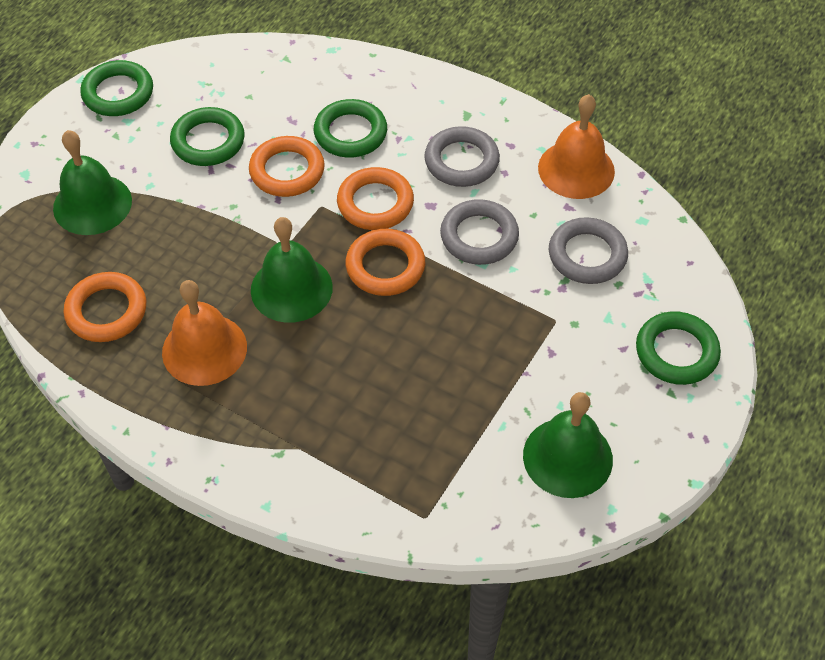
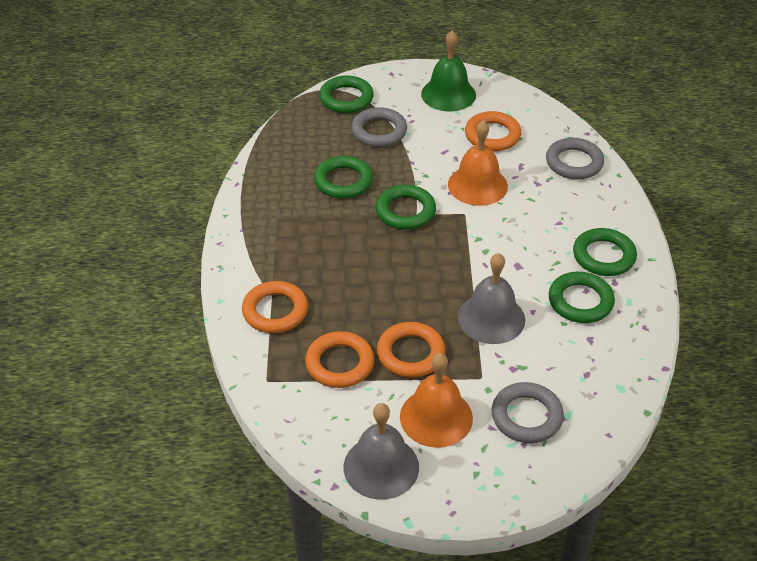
green bell: 3 -> 1
green ring: 4 -> 5
grey bell: 0 -> 2

